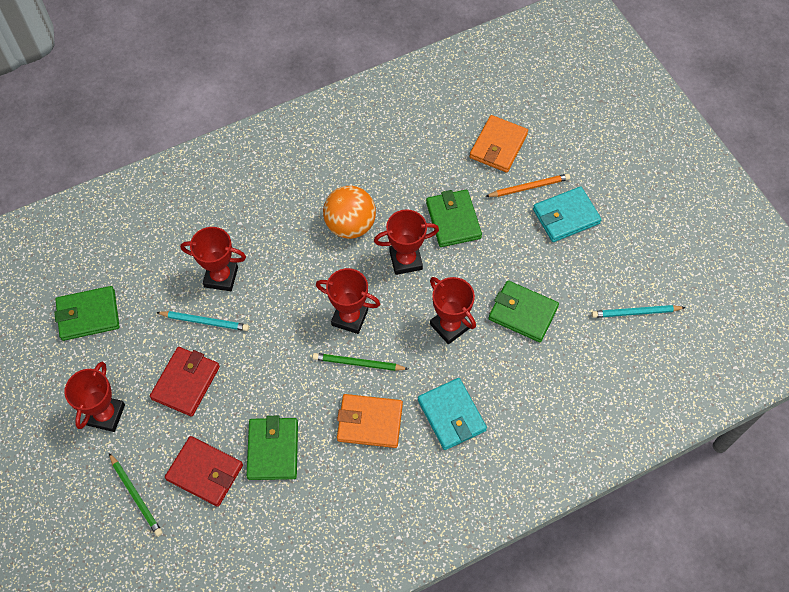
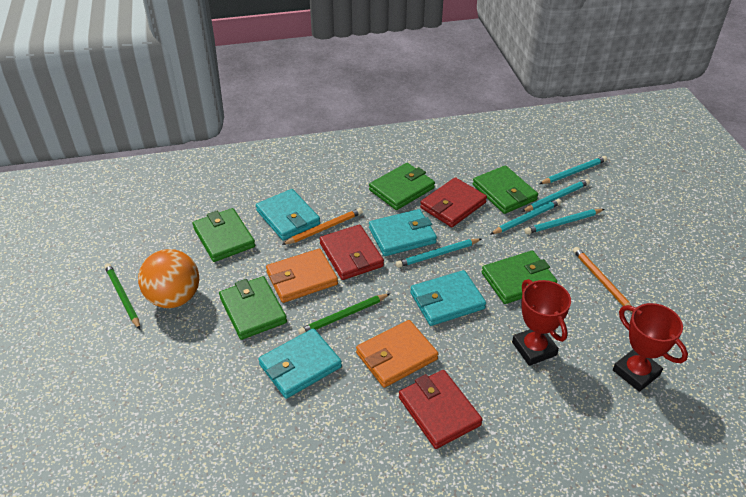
green wallet: 4 -> 5
orange pencil: 1 -> 2
red trophy: 5 -> 2
red wallet: 2 -> 3
turquoise pencil: 2 -> 5
turquoise wallet: 2 -> 4

